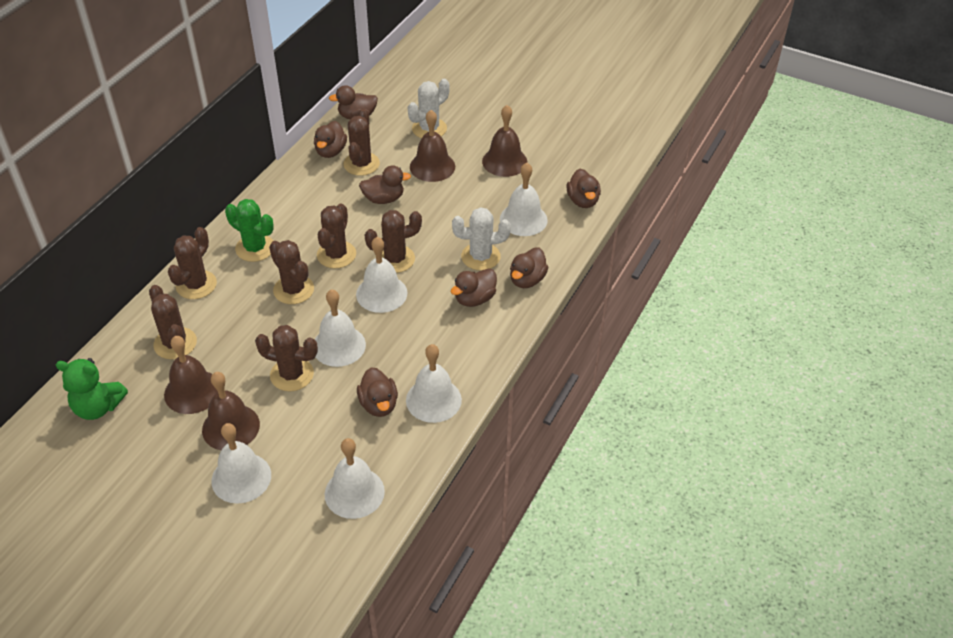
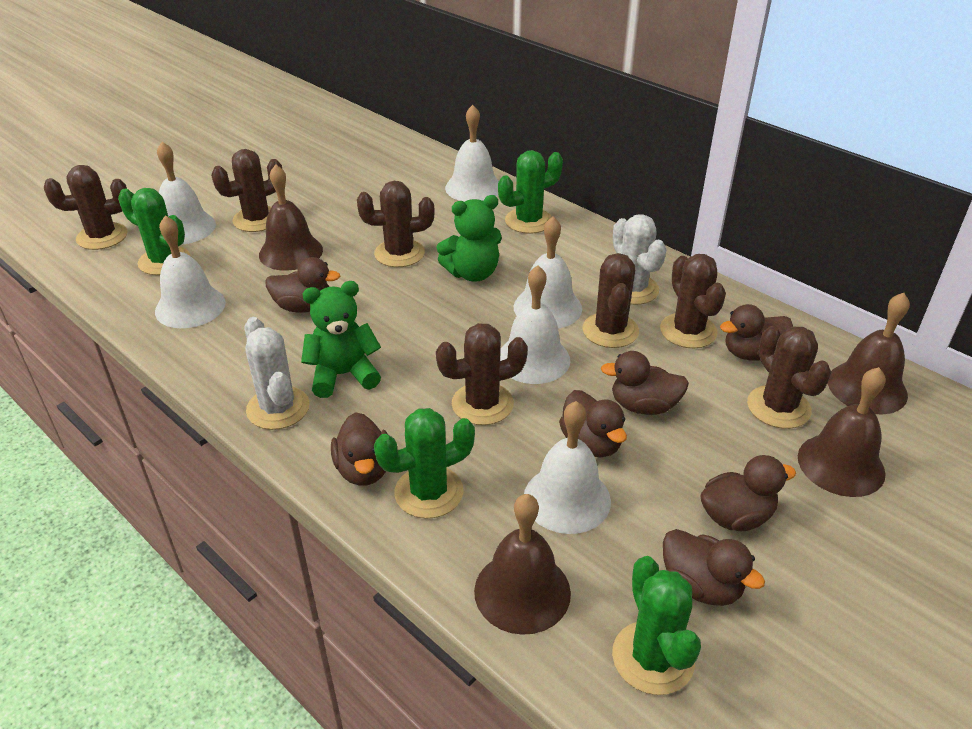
green cactus: 1 -> 4
green teddy bear: 1 -> 2

